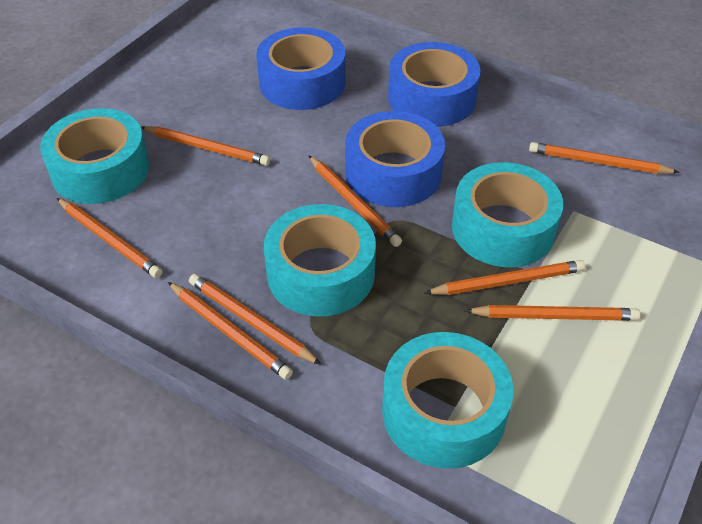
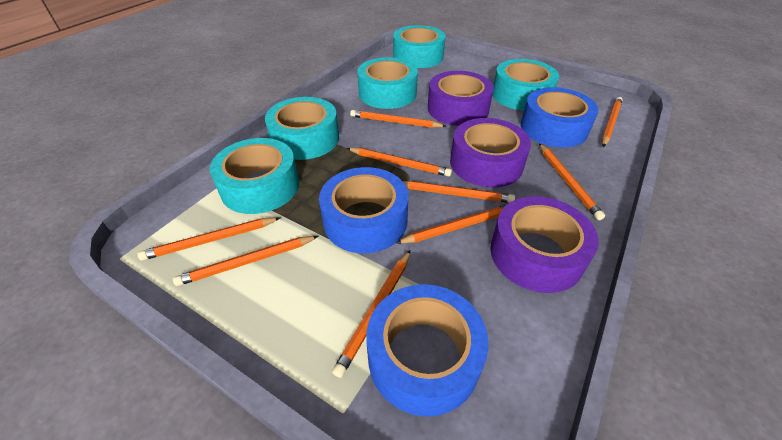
orange pencil: 8 -> 9
purple tape: 0 -> 3
turquoise tape: 4 -> 5

